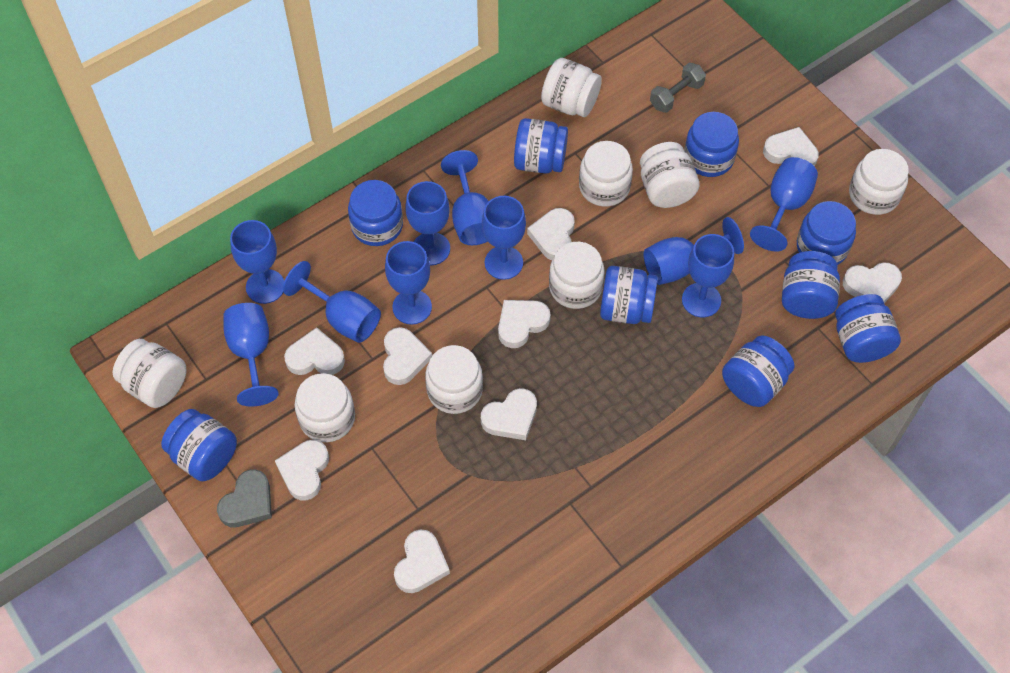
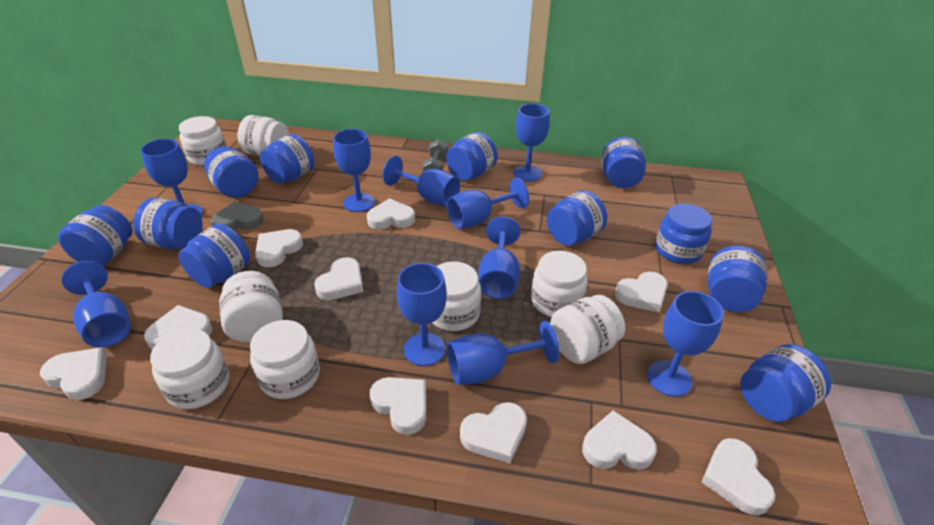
blue jar: 9 -> 11
white heart: 9 -> 10

